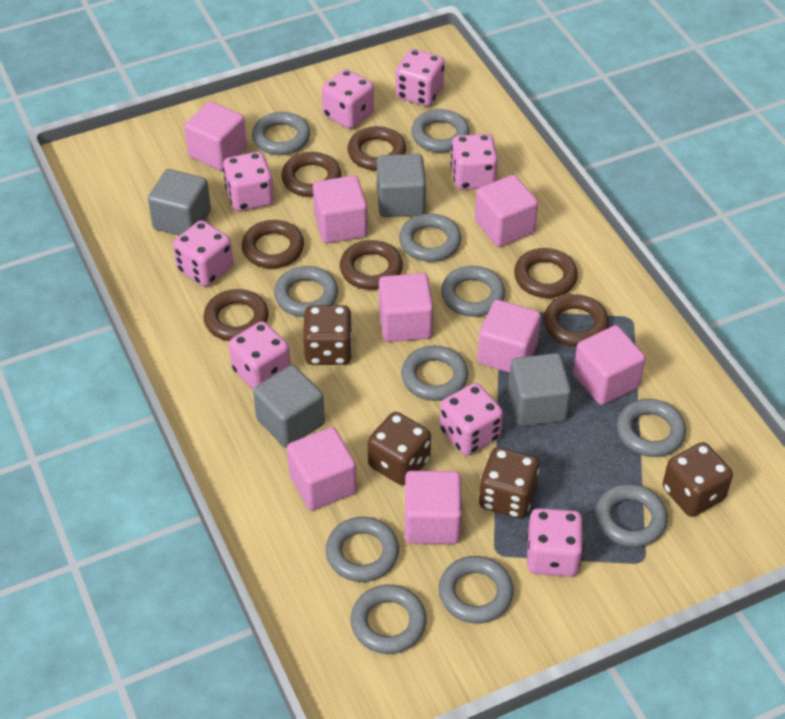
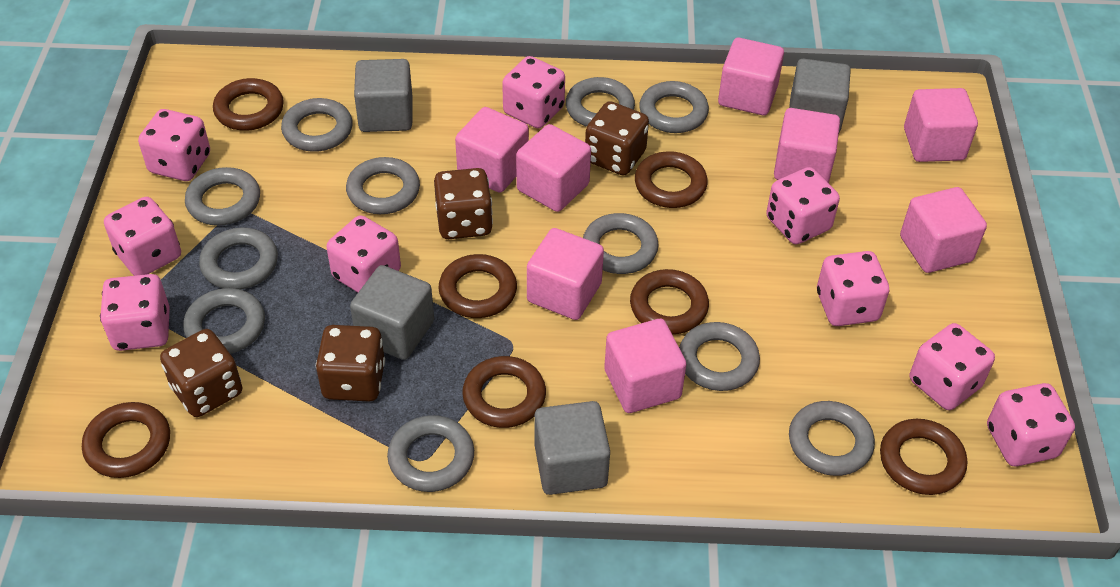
pink dice: 8 -> 9

